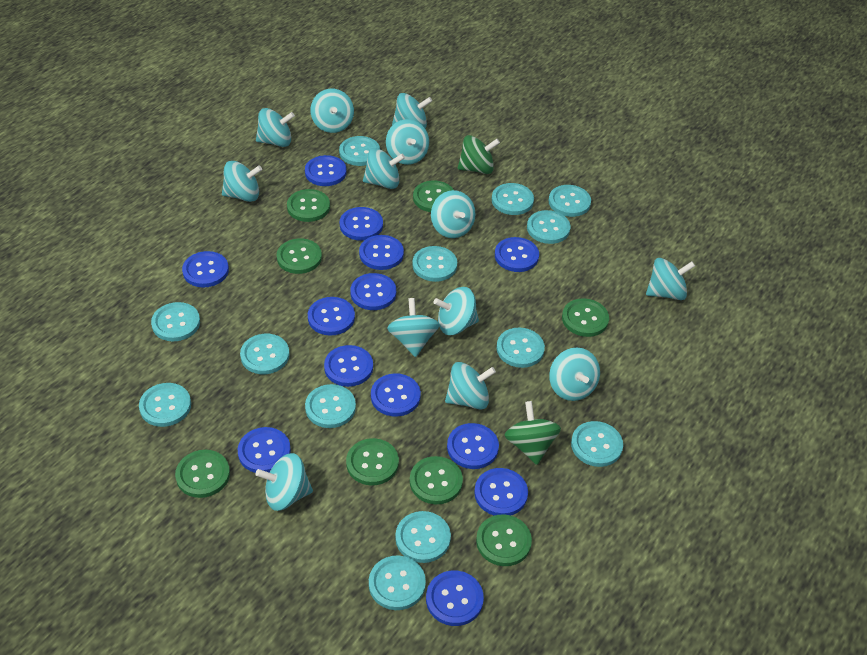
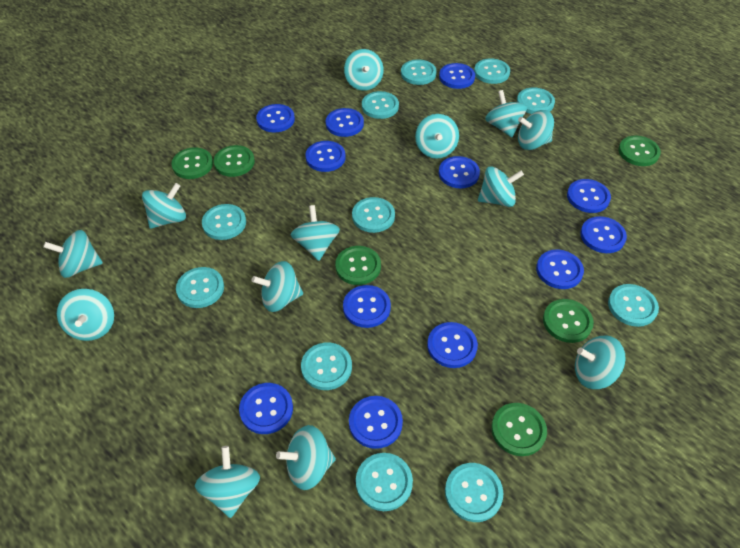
blue button: 13 -> 12
green button: 8 -> 6
green spinning top: 2 -> 0
turquoise button: 13 -> 11

